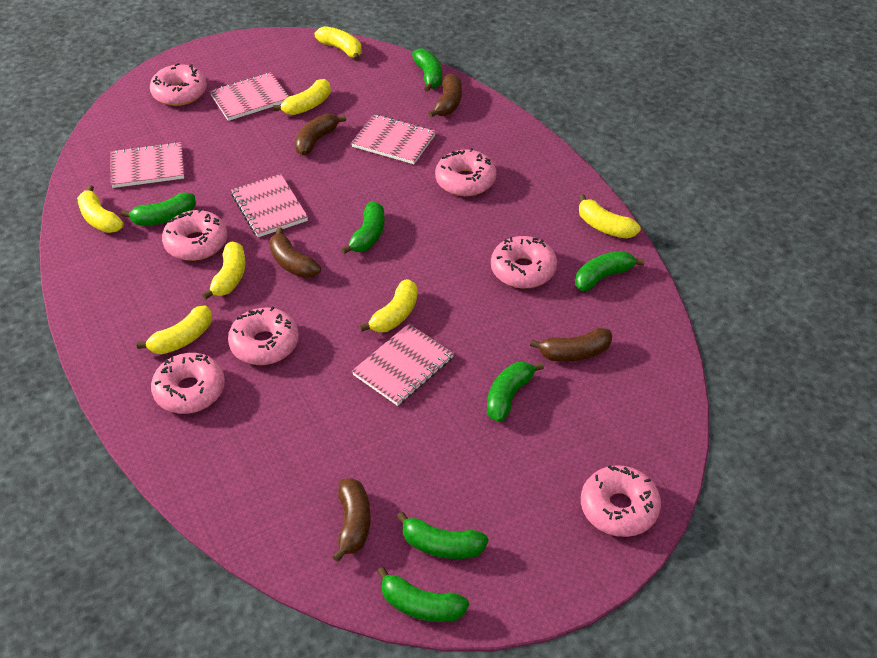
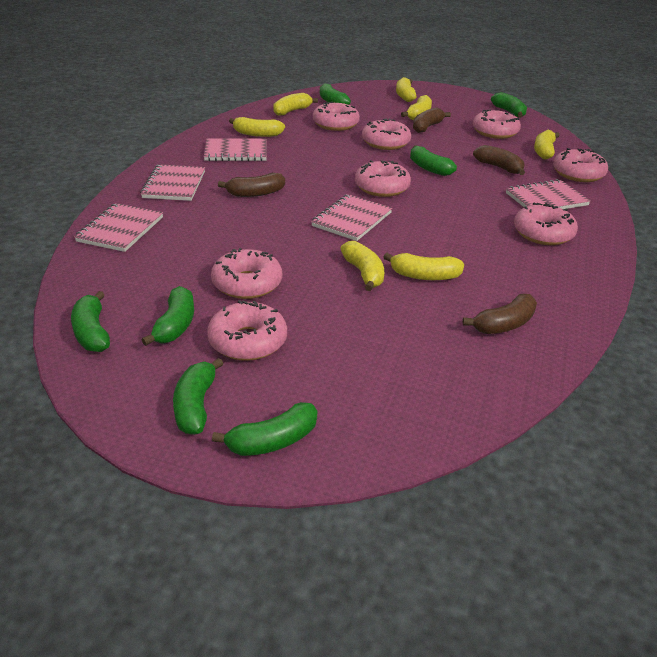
brown banana: 5 -> 4
pink donut: 7 -> 8

